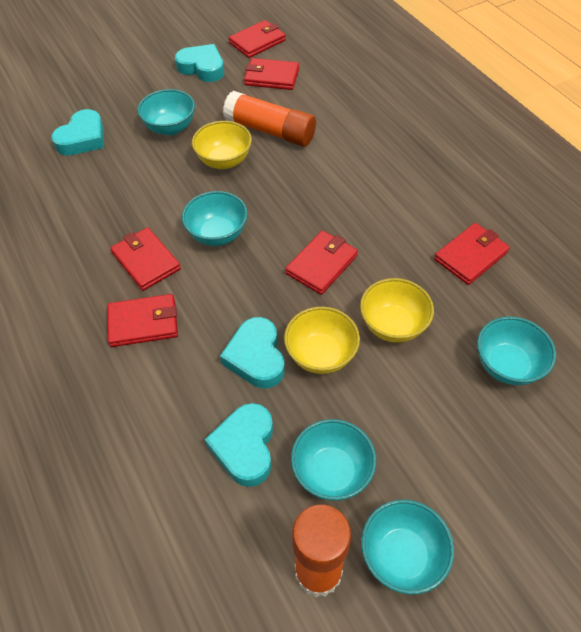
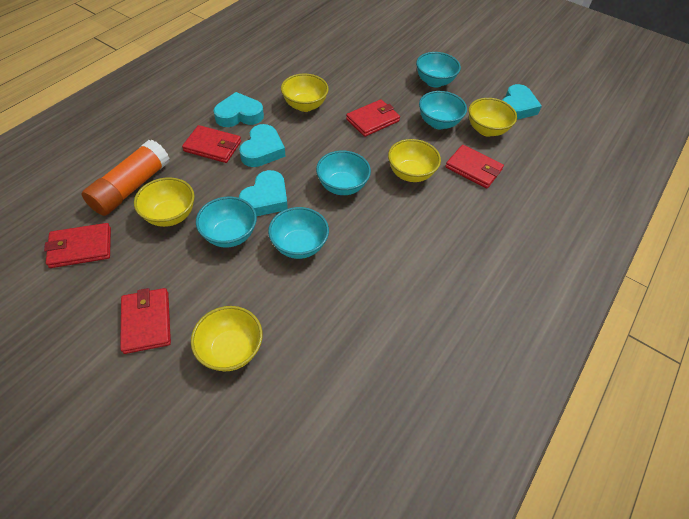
orange glue stick: 2 -> 1
red wallet: 6 -> 5
yellow bowl: 3 -> 5

